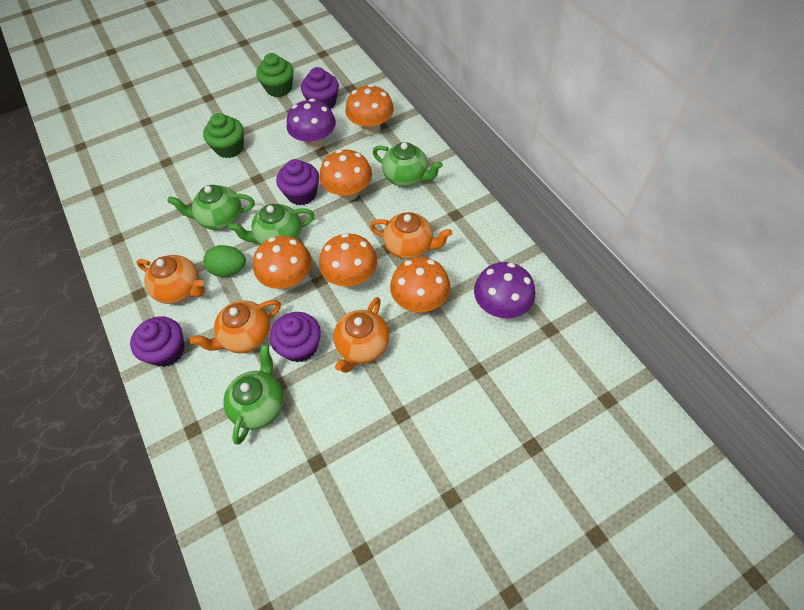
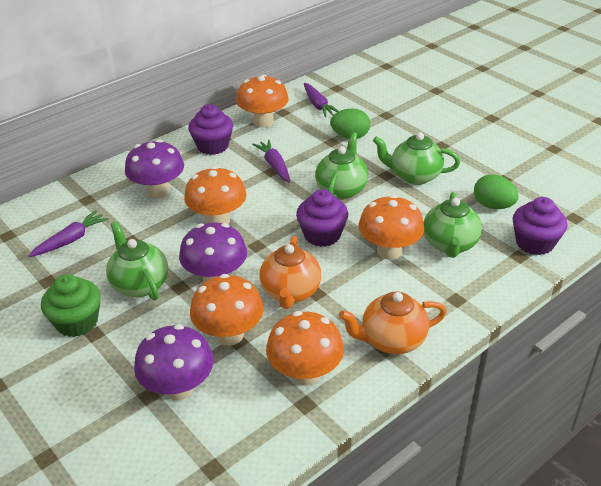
green cupcake: 2 -> 1
green egg: 1 -> 2
orange teapot: 4 -> 2
purple carrot: 0 -> 3
purple cupcake: 4 -> 3
purple mushroom: 2 -> 3

